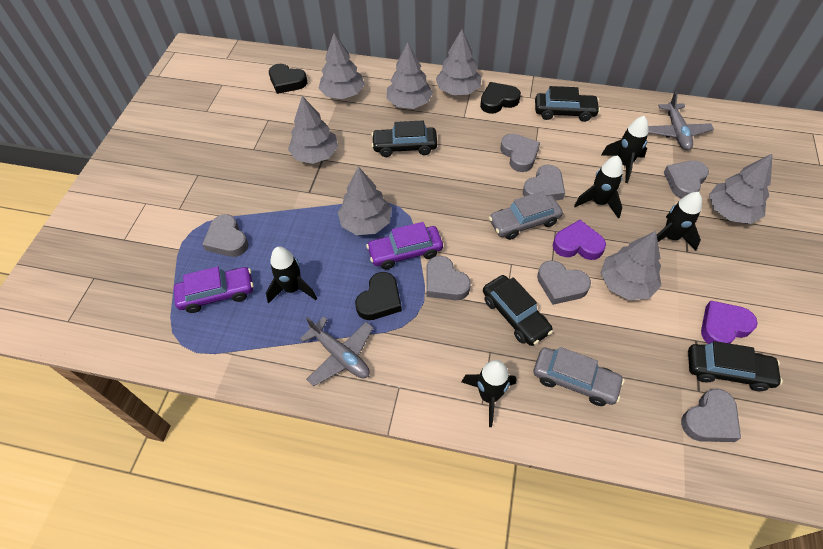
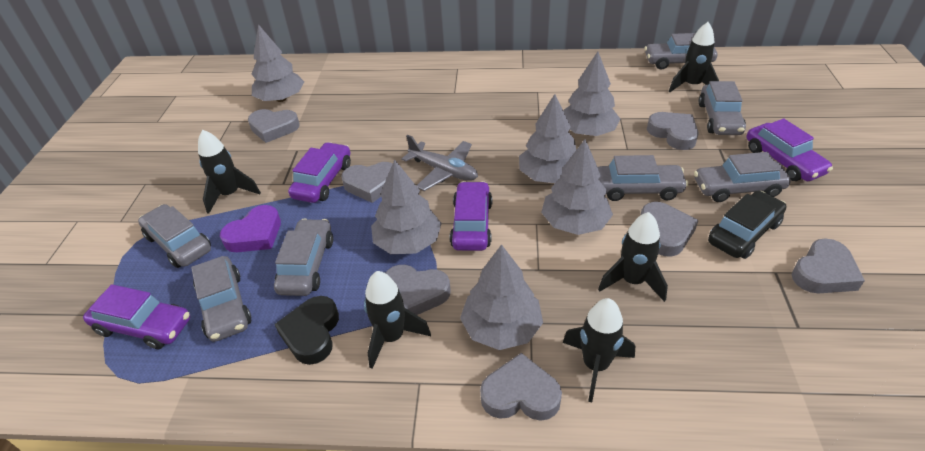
black car: 4 -> 1
black heart: 3 -> 1
grey car: 2 -> 7
grey plane: 2 -> 1
grey tree: 7 -> 6
purple car: 2 -> 4
purple heart: 2 -> 1

